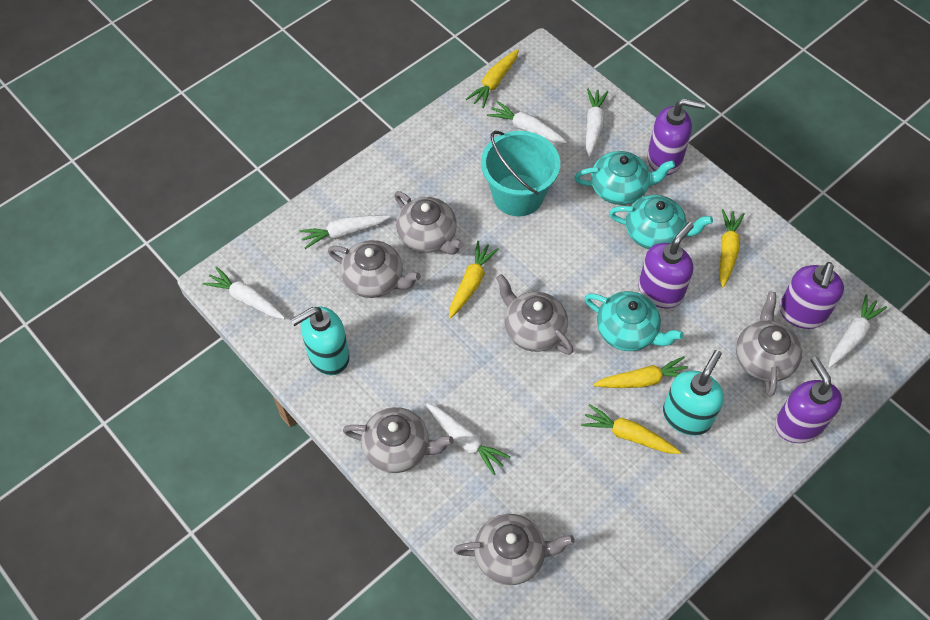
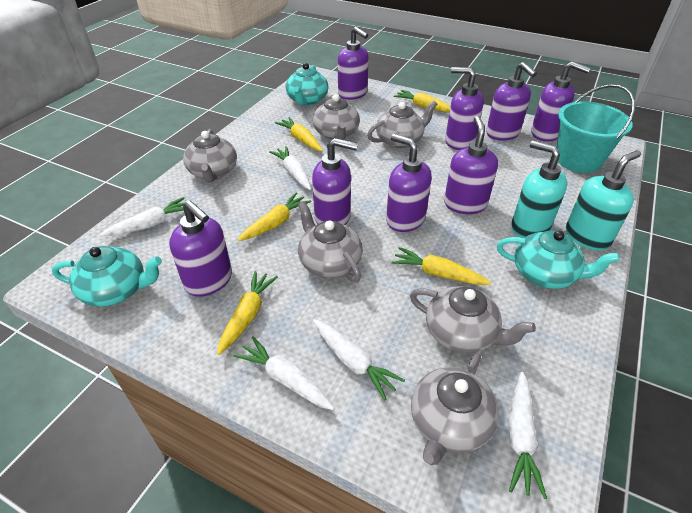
purple soap dispenser: 4 -> 8
white carrot: 6 -> 5

